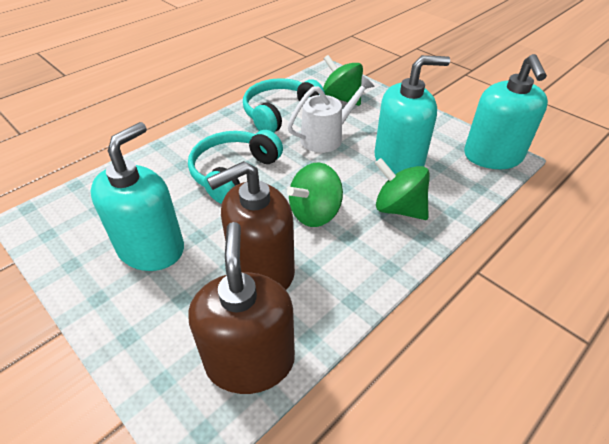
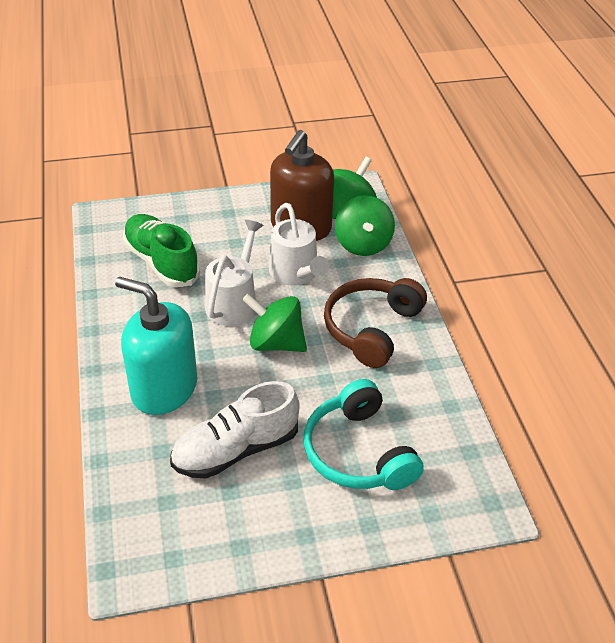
brown headphones: 0 -> 1
brown soap dispenser: 2 -> 1
green shoe: 0 -> 1
turquoise headphones: 2 -> 1
turquoise soap dispenser: 3 -> 1
white shoe: 0 -> 1
white watering can: 1 -> 2

